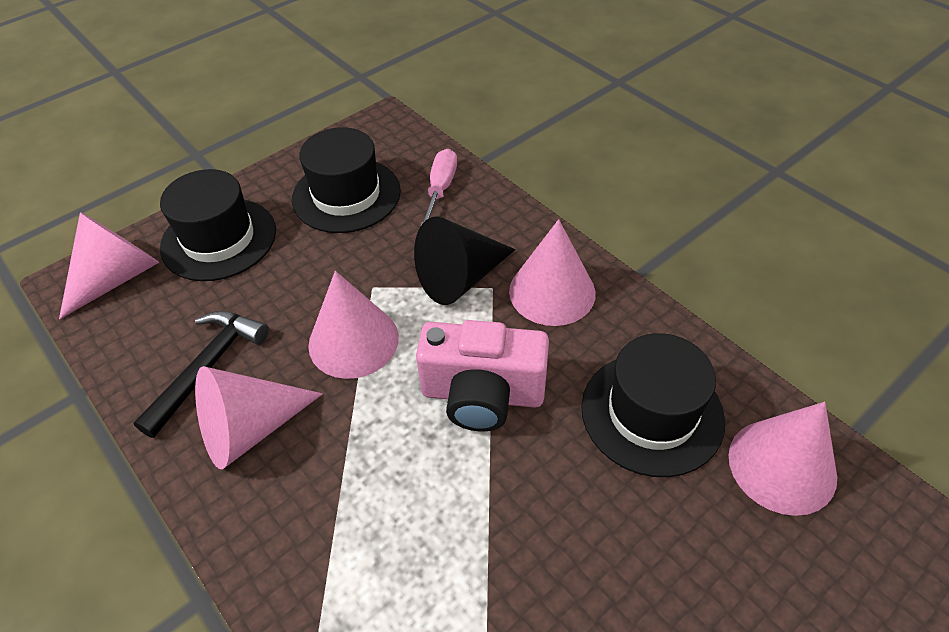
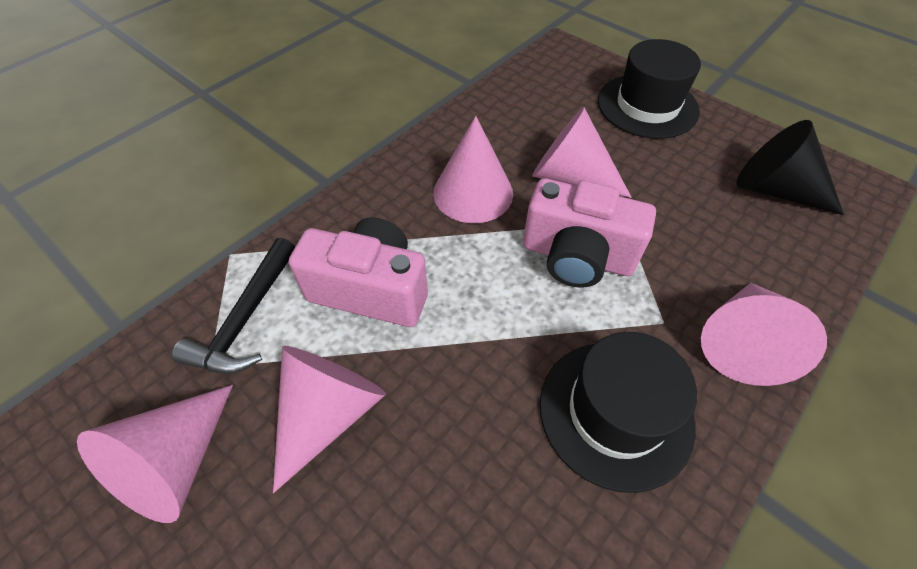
black hat: 3 -> 2
pink camera: 1 -> 2
pink screwdriver: 1 -> 0

